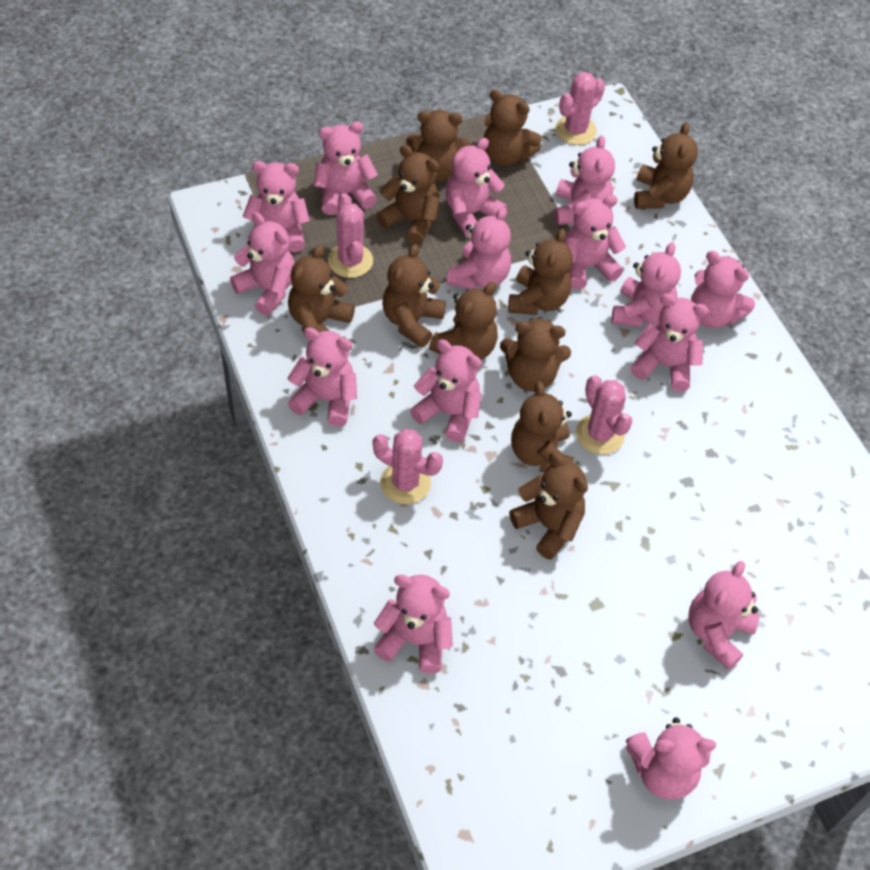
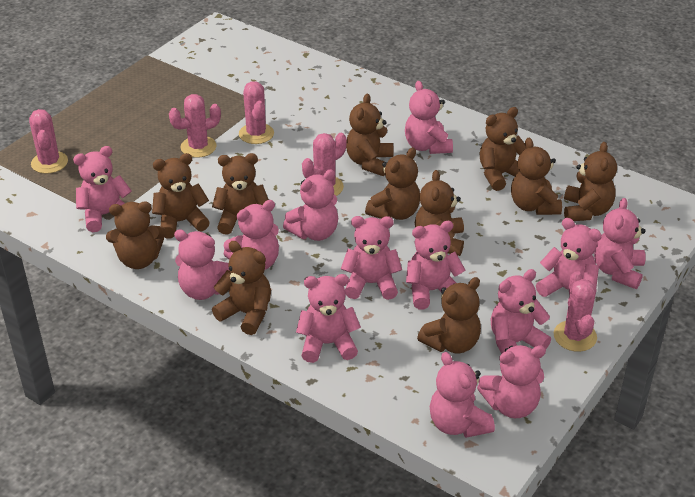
pink cactus: 4 -> 5
pink teddy bear: 15 -> 13

